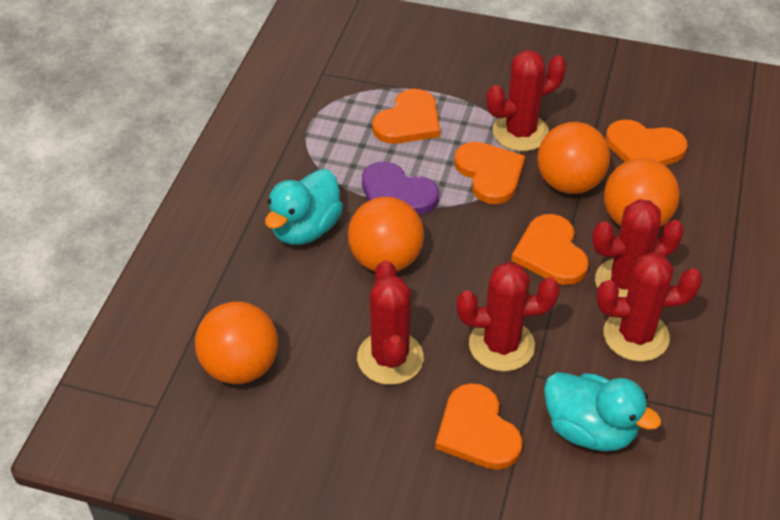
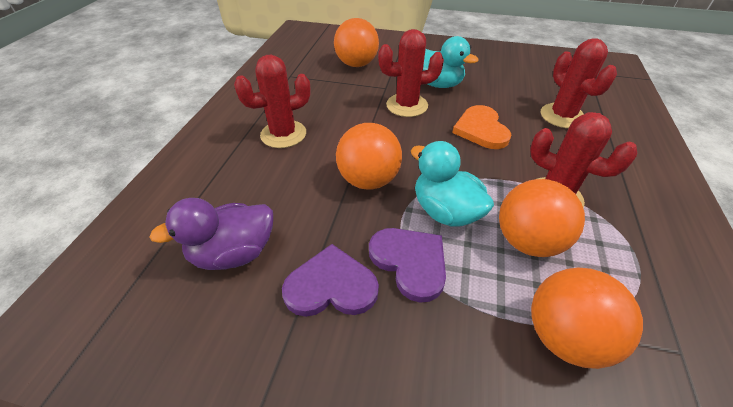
orange heart: 5 -> 1
purple duck: 0 -> 1
purple heart: 1 -> 2
red cactus: 5 -> 4

